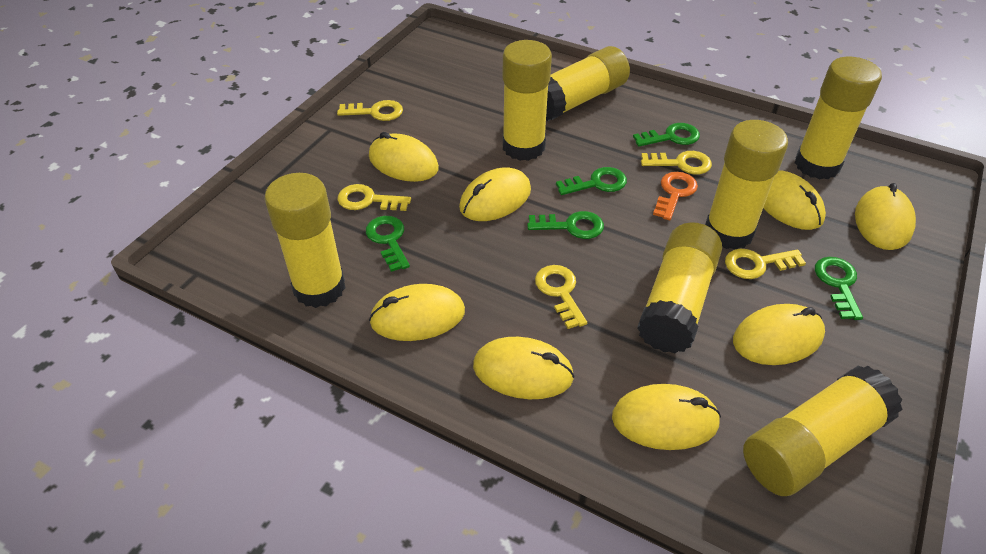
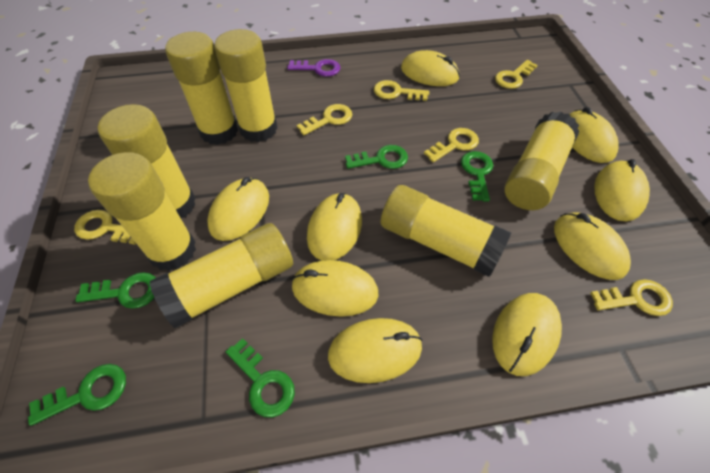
orange key: 1 -> 0
purple key: 0 -> 1
yellow key: 5 -> 6
yellow mouse: 8 -> 9

